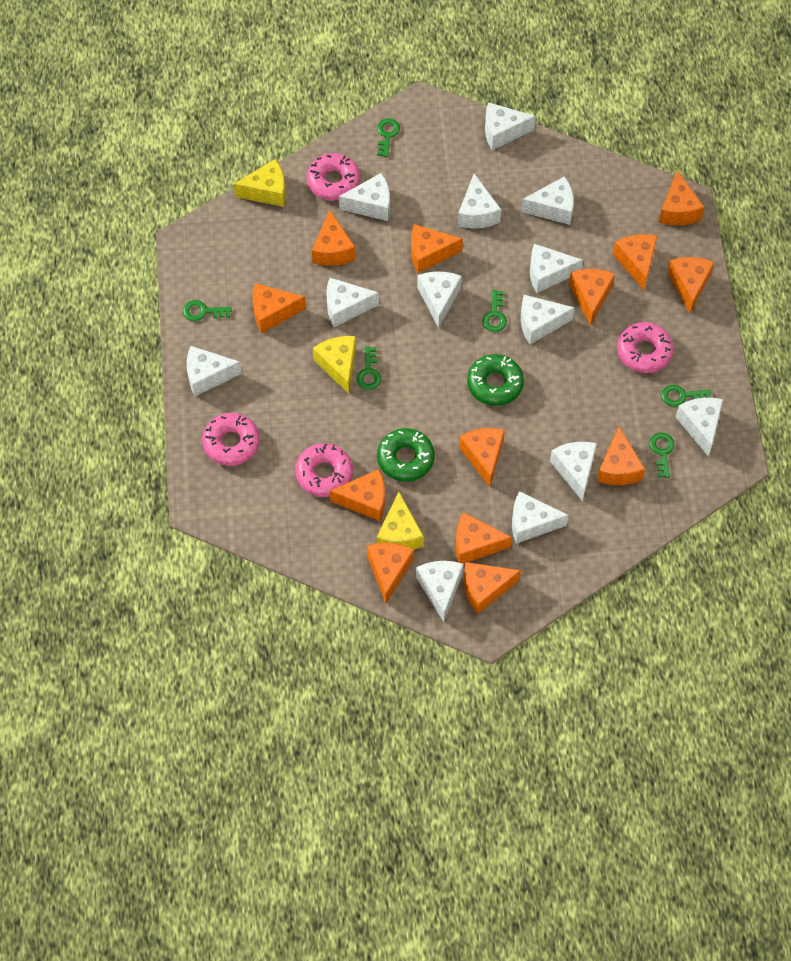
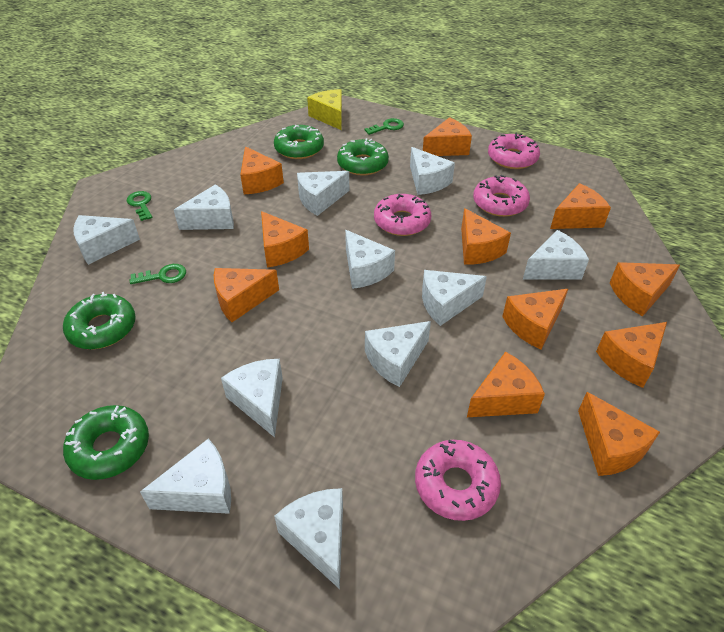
green donut: 2 -> 4
green key: 6 -> 3
orange cheese: 13 -> 11
white cheese: 13 -> 11
yellow cheese: 3 -> 1

